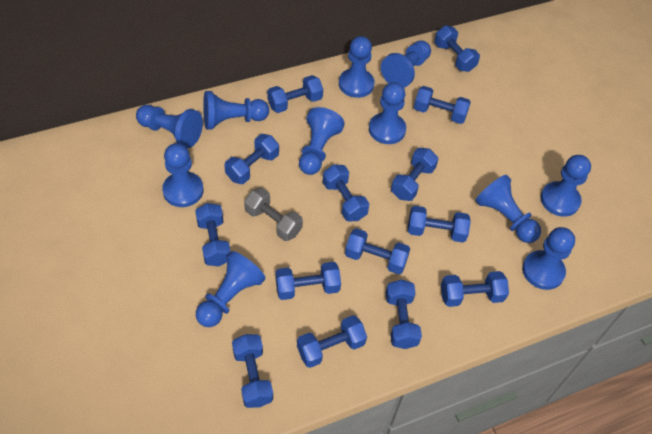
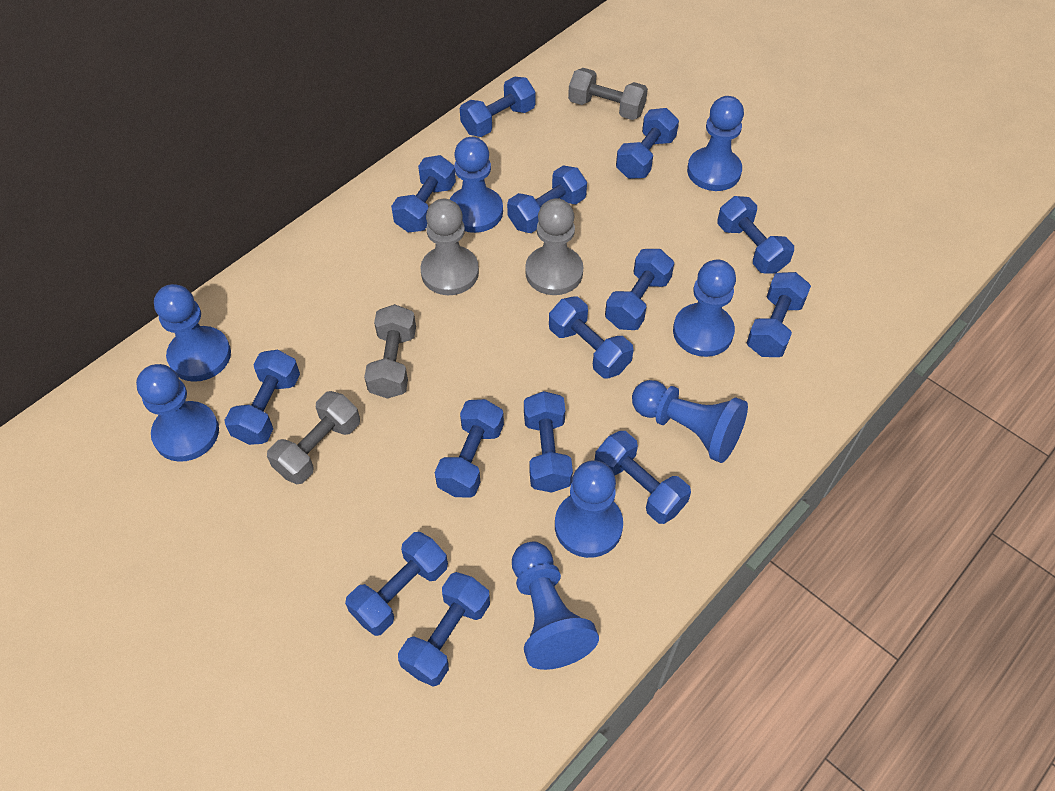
blue pawn: 11 -> 8
grey dumbbell: 1 -> 3
grey pawn: 0 -> 2

